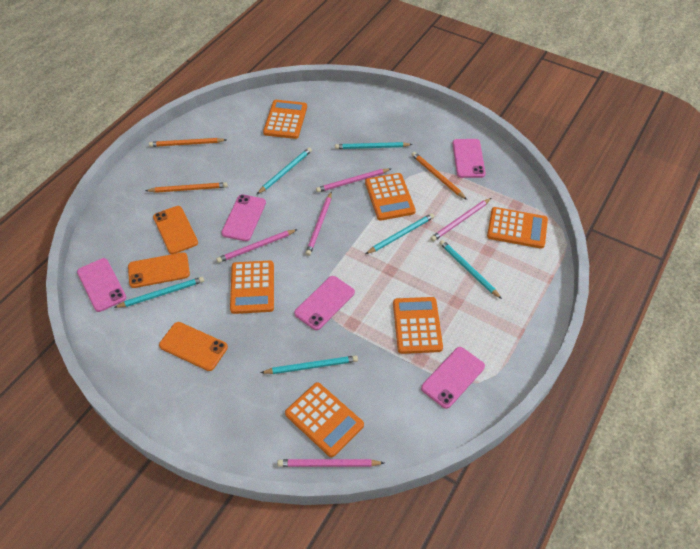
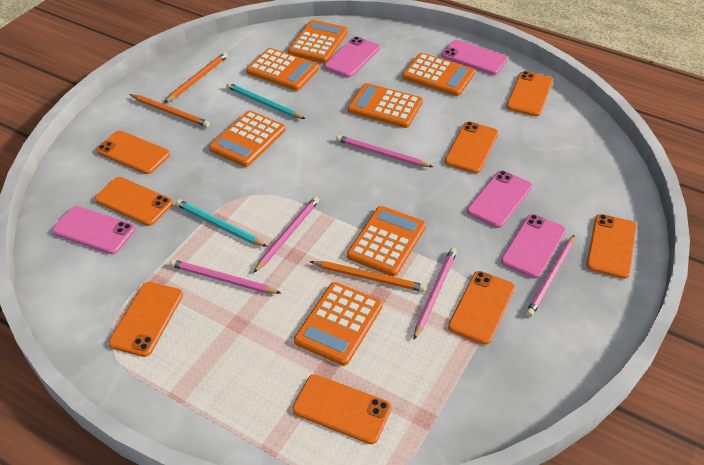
orange calculator: 6 -> 7
orange phone: 3 -> 8
turquoise pencil: 6 -> 2

